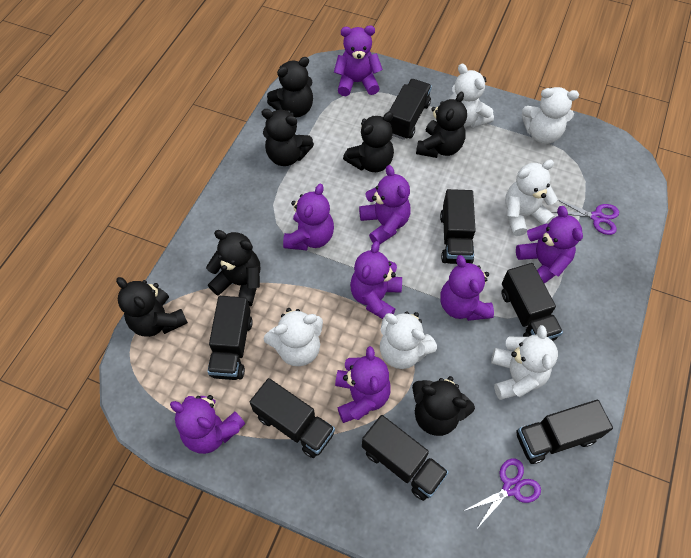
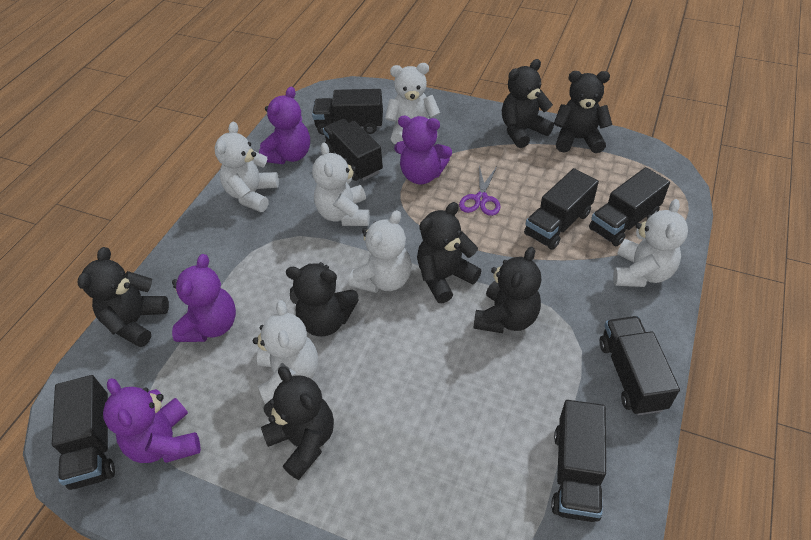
purple scissors: 2 -> 1
purple teddy bear: 8 -> 4

